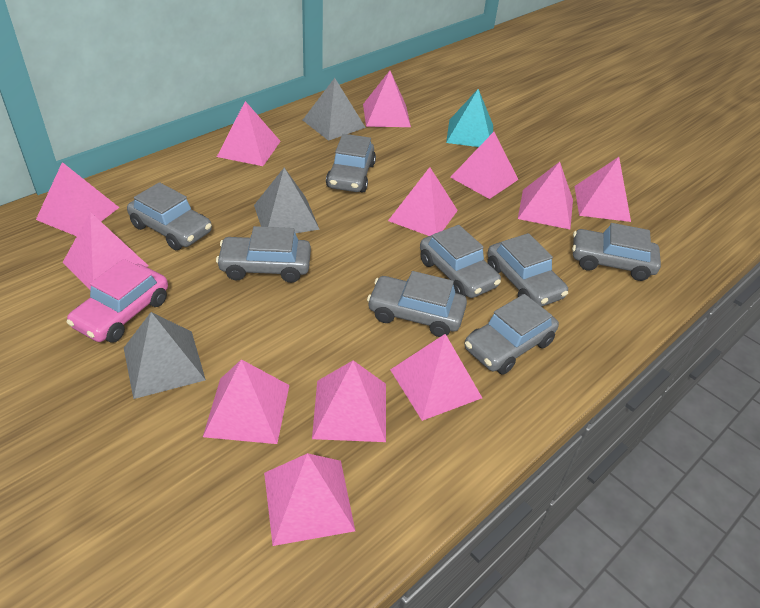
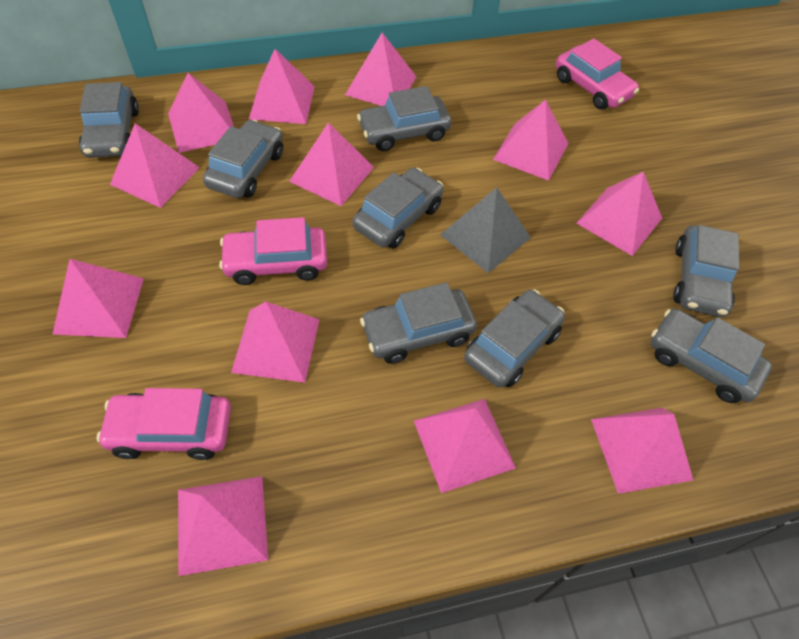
grey pyramid: 3 -> 1
pink car: 1 -> 3
turquoise pyramid: 1 -> 0

